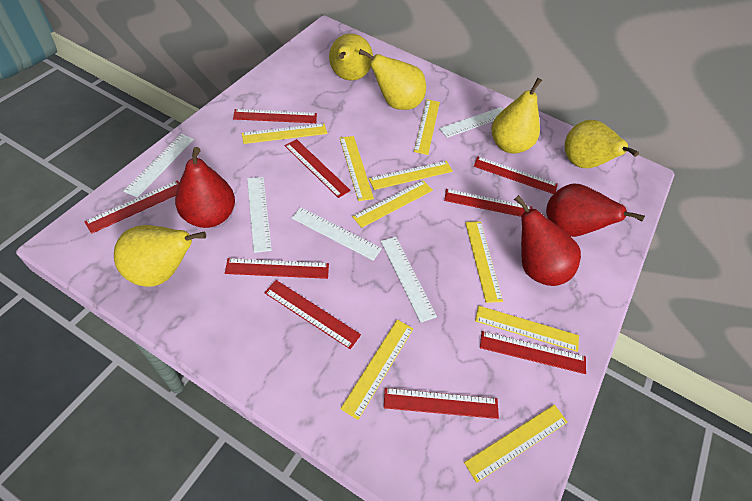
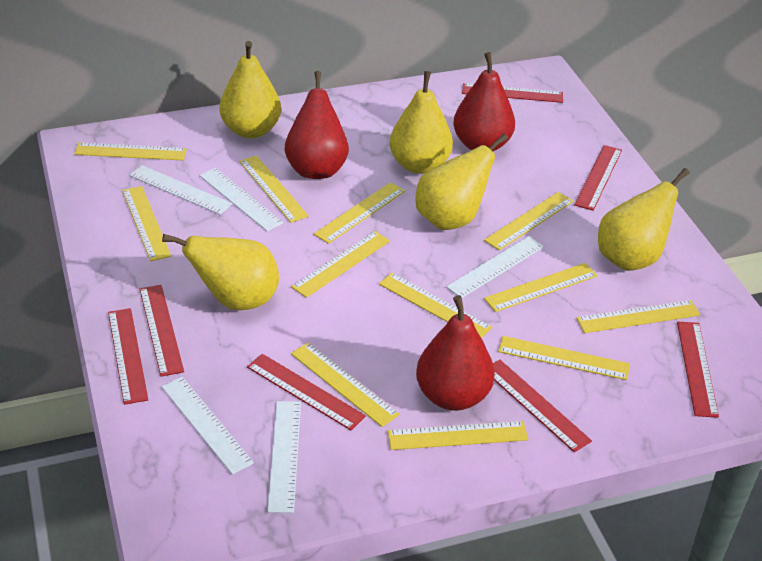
red ruler: 9 -> 7
yellow ruler: 9 -> 12

